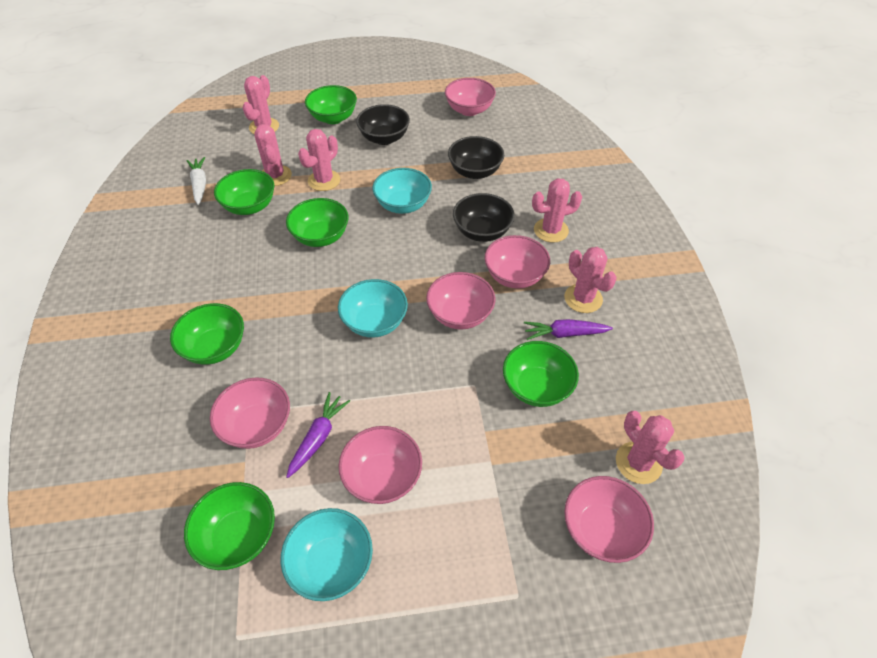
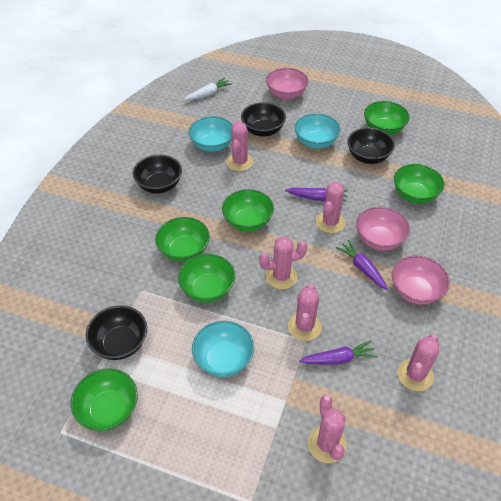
black bowl: 3 -> 4
pink bowl: 6 -> 3
purple carrot: 2 -> 3

